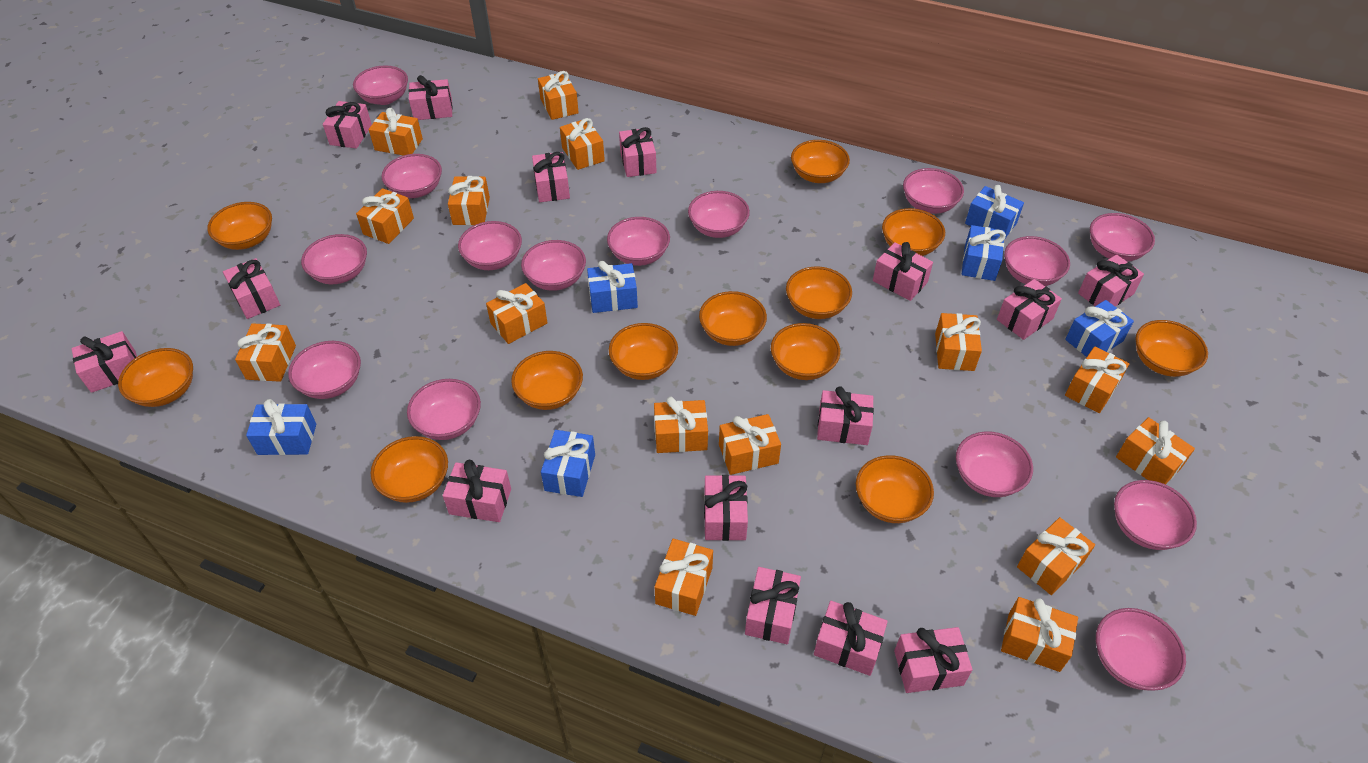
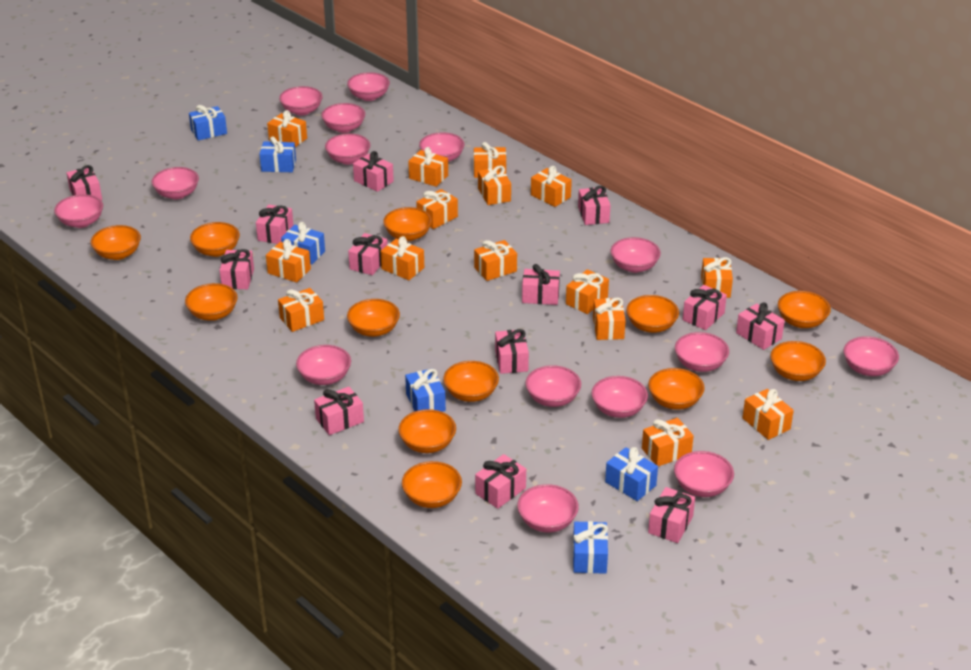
pink gift: 15 -> 13

